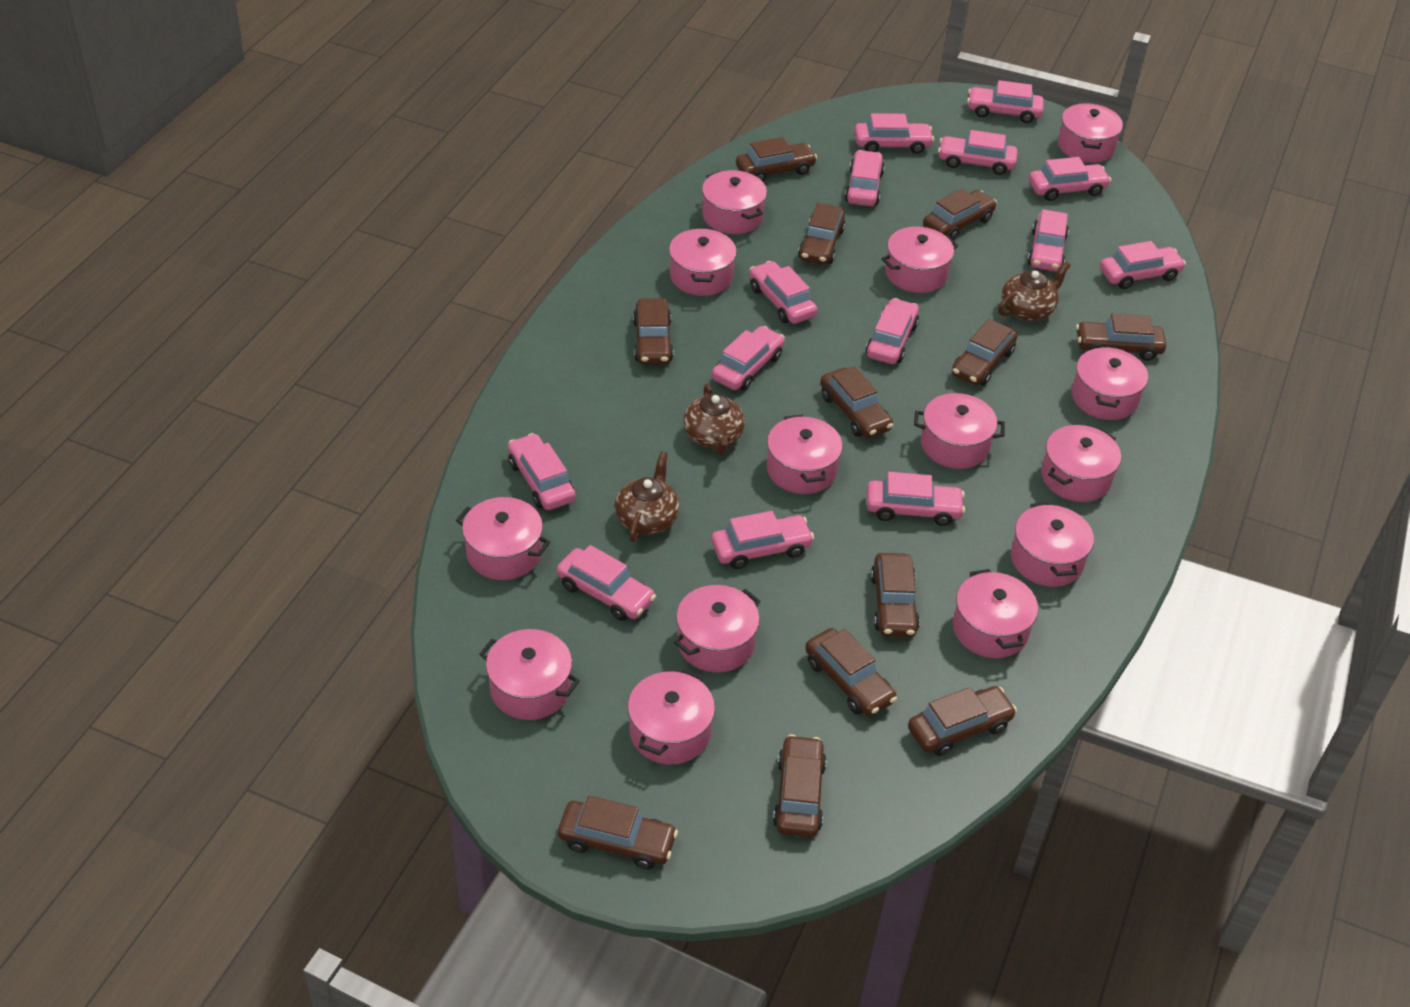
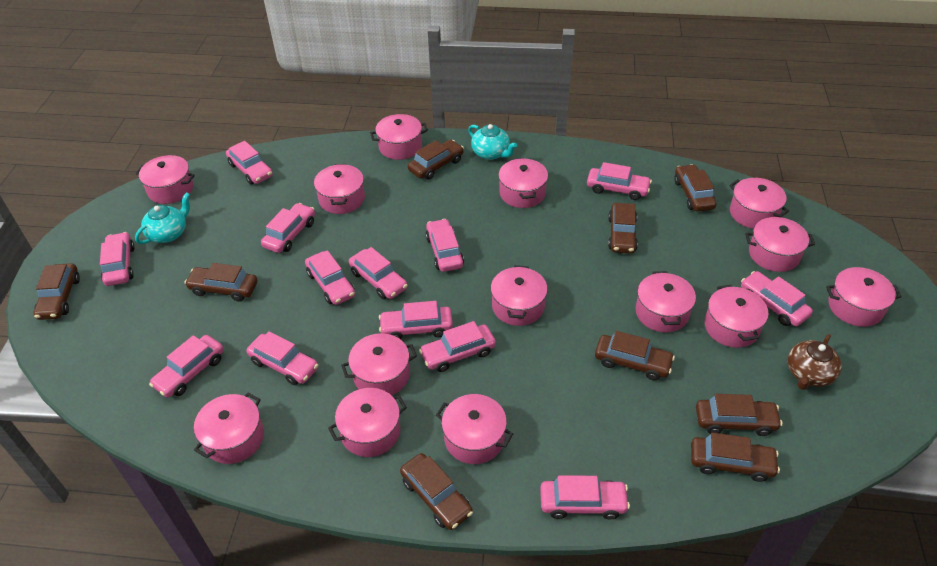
brown car: 12 -> 9
brown teapot: 3 -> 1
pink car: 14 -> 13
turquoise teapot: 0 -> 2

